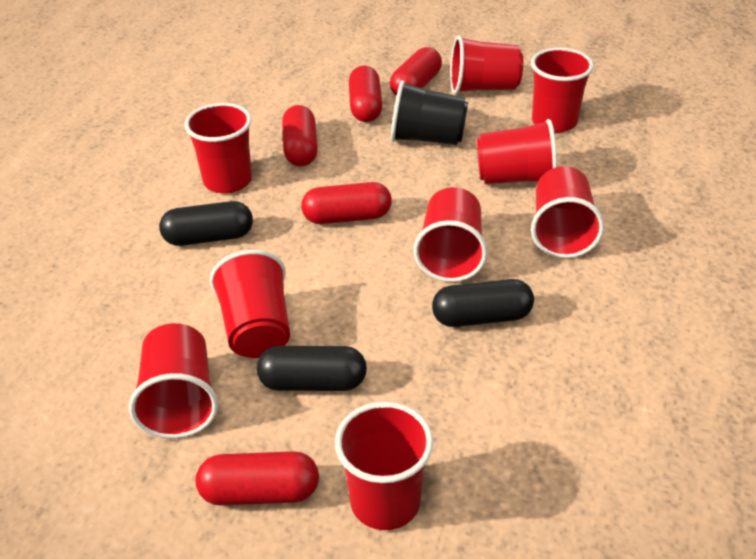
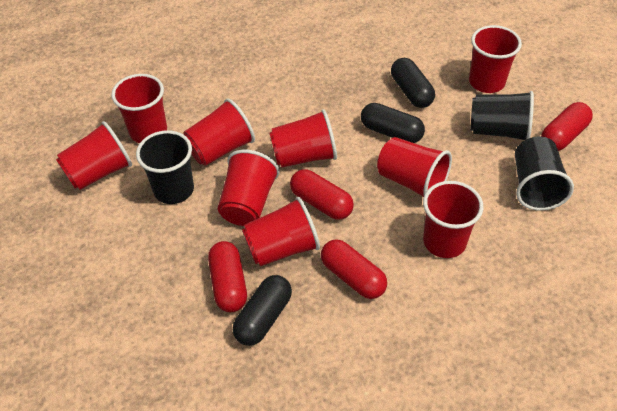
black cup: 1 -> 3
red capsule: 5 -> 4

